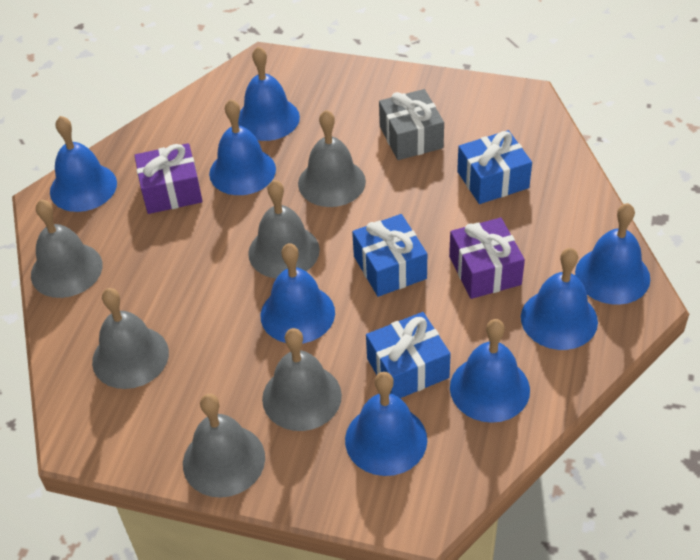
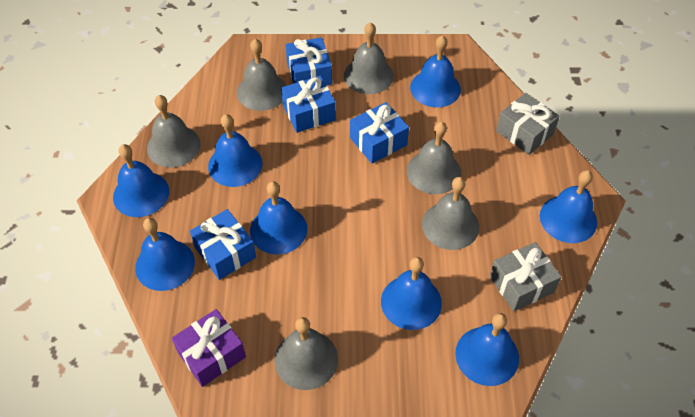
blue gift: 3 -> 4
grey gift: 1 -> 2
purple gift: 2 -> 1

